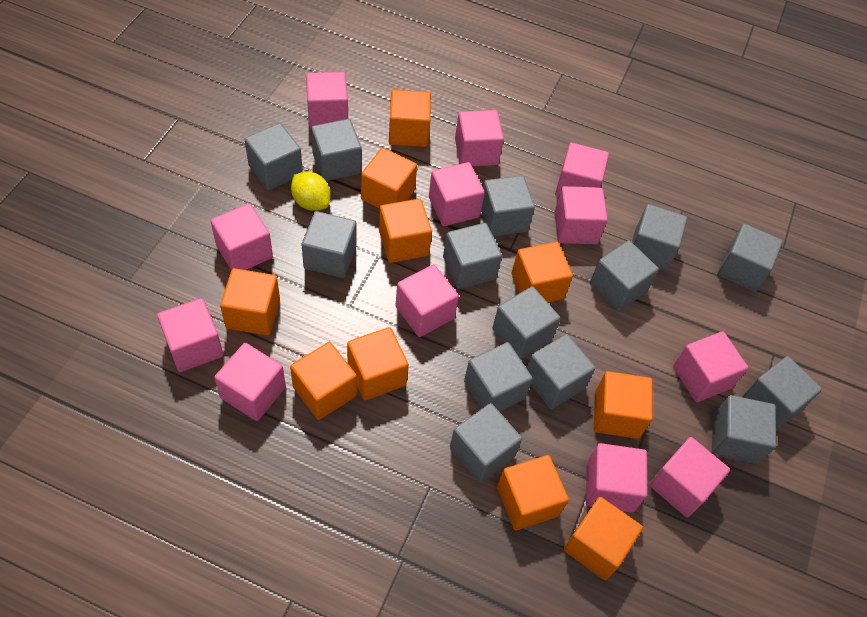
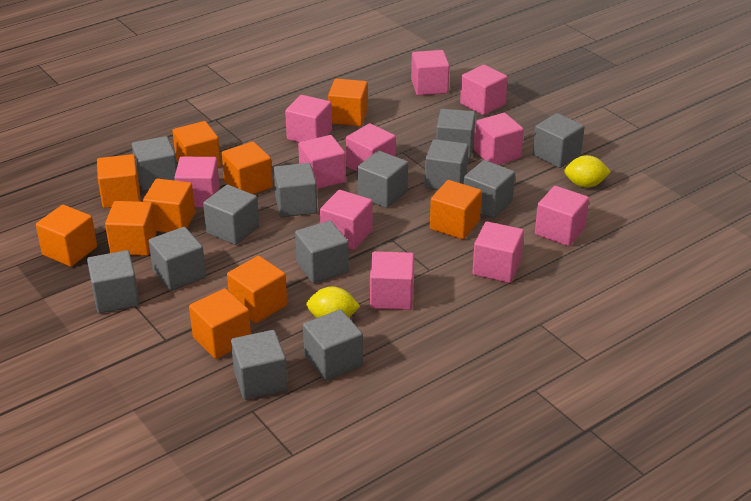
grey cube: 14 -> 13
pink cube: 12 -> 11
yellow lemon: 1 -> 2

